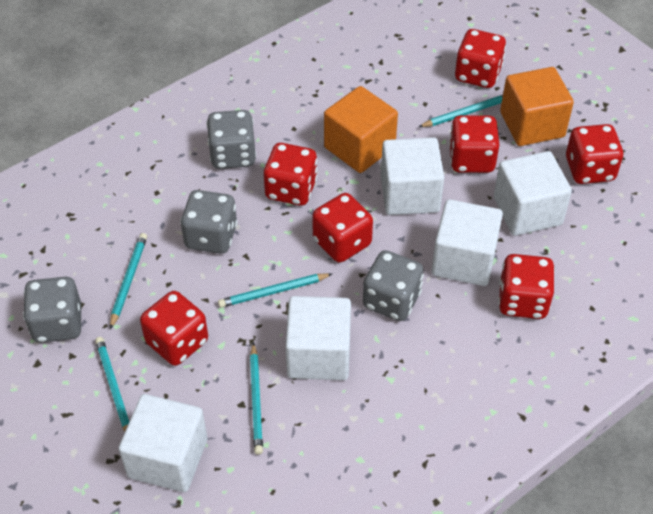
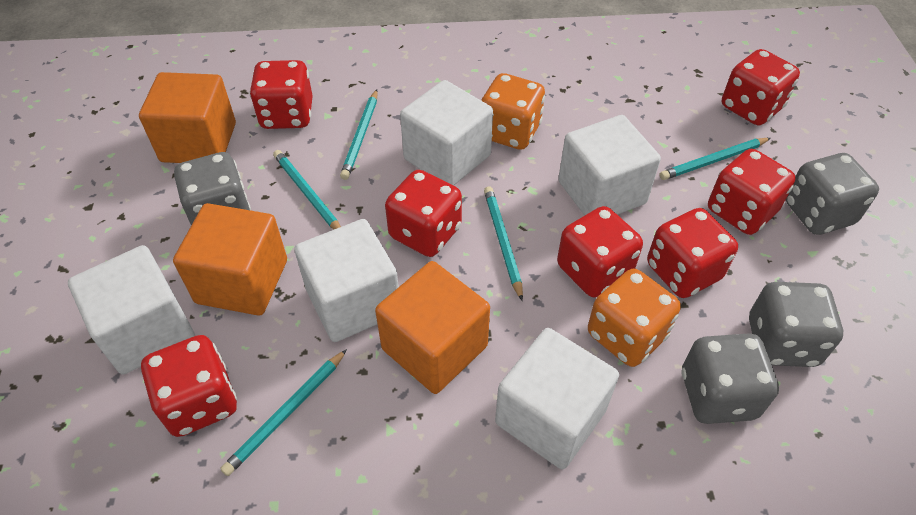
orange cube: 2 -> 3
orange dice: 0 -> 2

